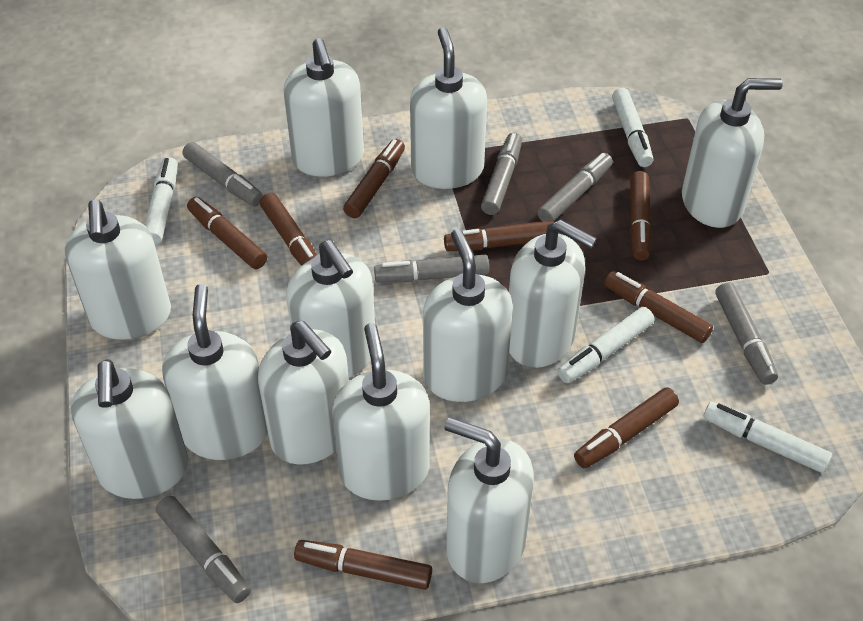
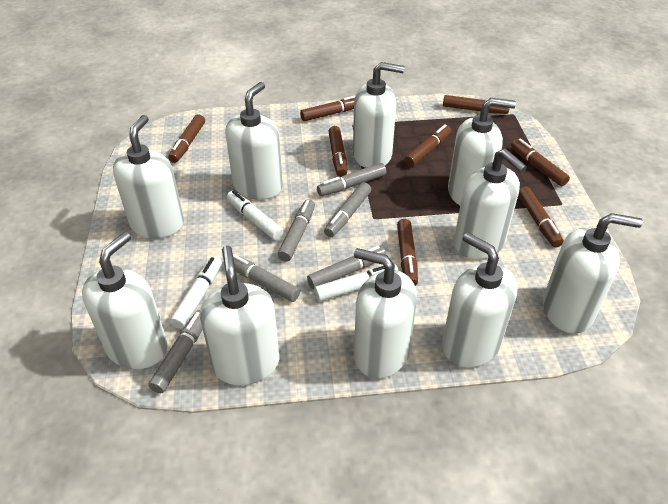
white marker: 4 -> 3
white soap dispenser: 12 -> 10

